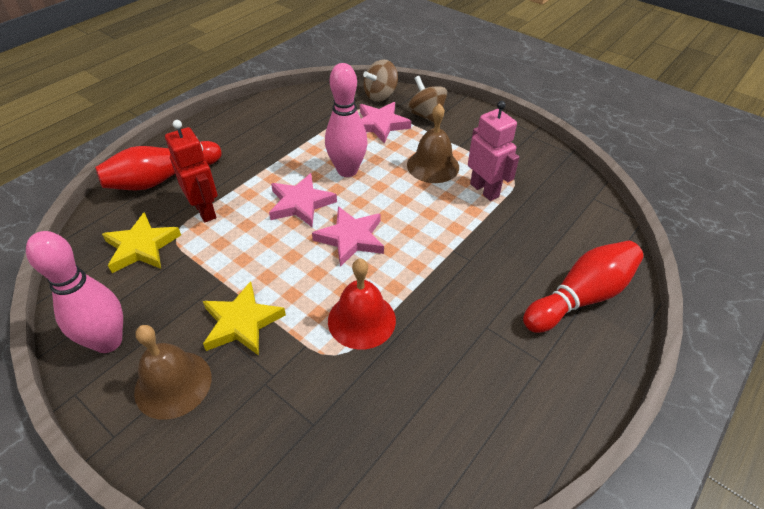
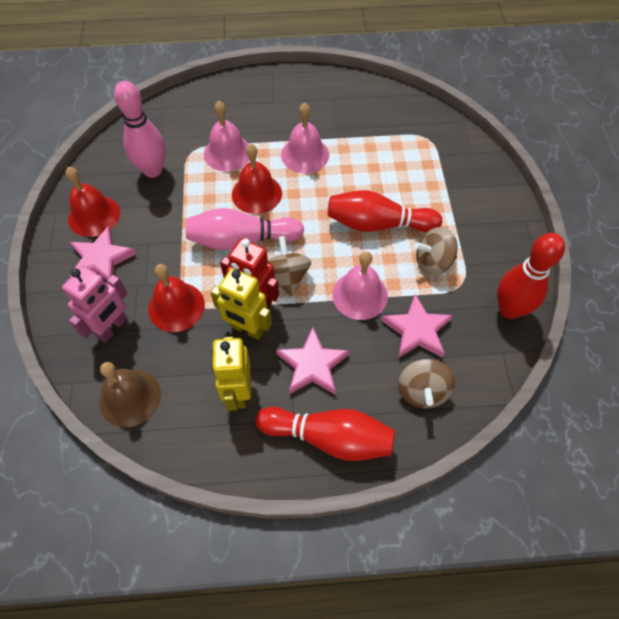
brown bell: 2 -> 1
brown spinning top: 2 -> 3
pink bell: 0 -> 3
red bell: 1 -> 3
red bowling pin: 2 -> 3
yellow robot: 0 -> 2
yellow star: 2 -> 0

